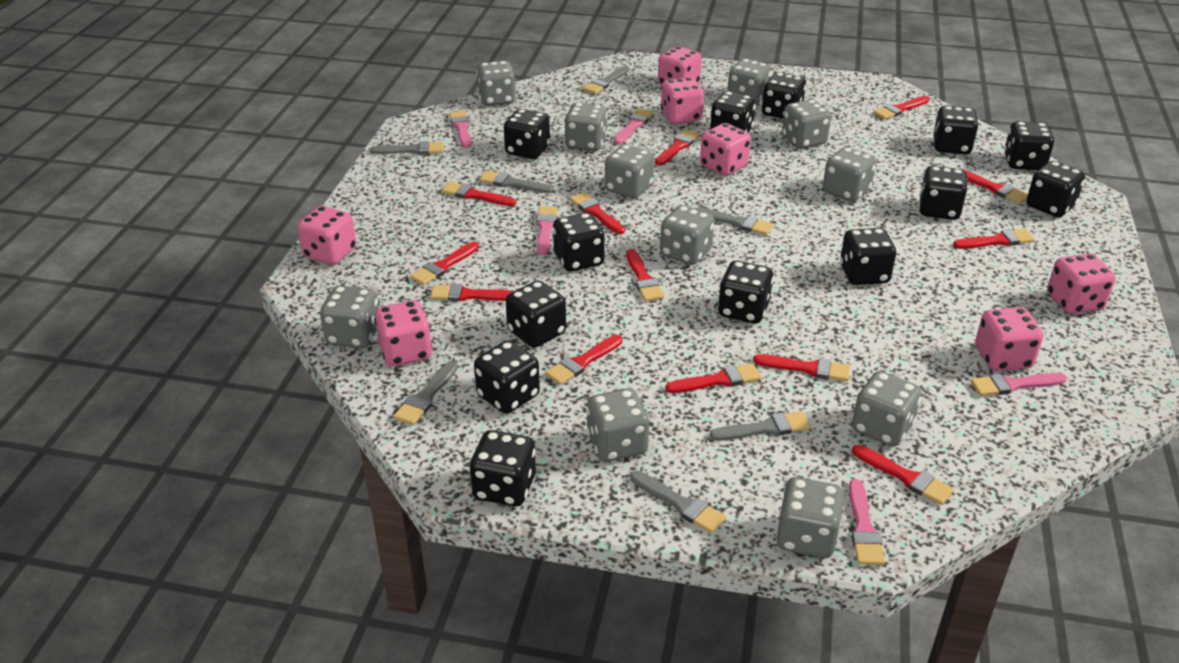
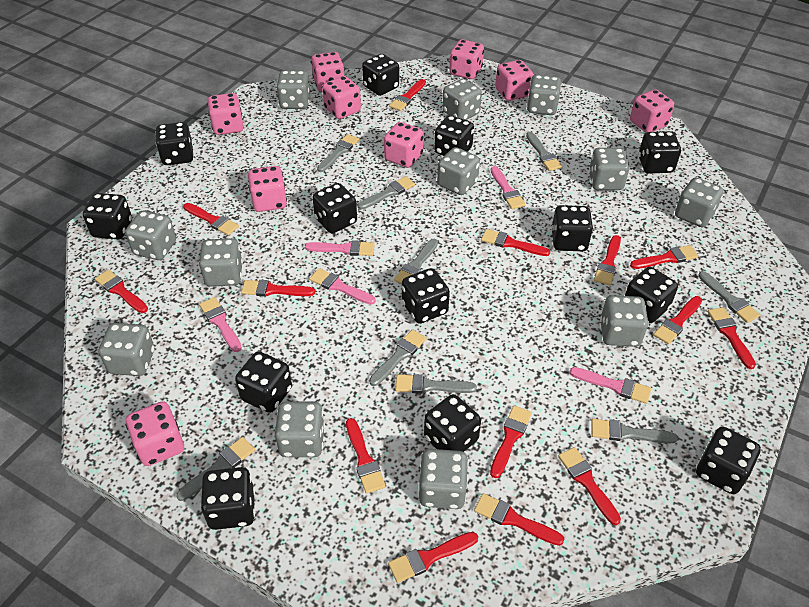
grey brush: 7 -> 9
grey dice: 11 -> 12
pink dice: 7 -> 9
red brush: 13 -> 14

